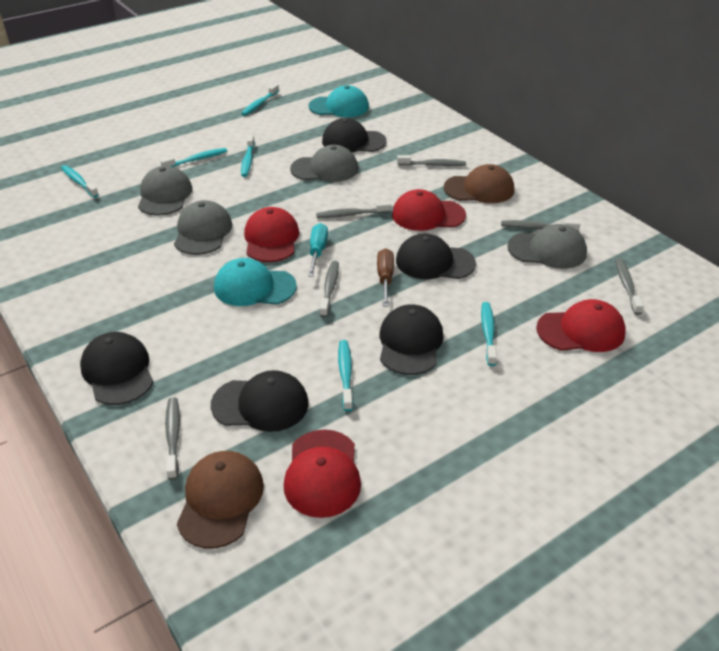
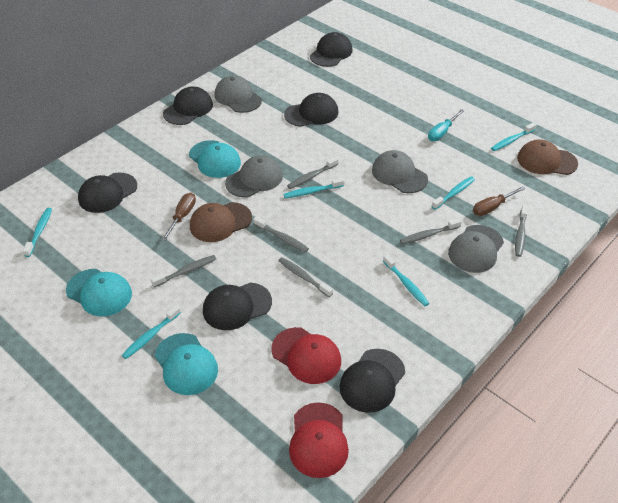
black cap: 5 -> 6
brown screwdriver: 1 -> 2
red cap: 4 -> 2
turquoise cap: 2 -> 3

